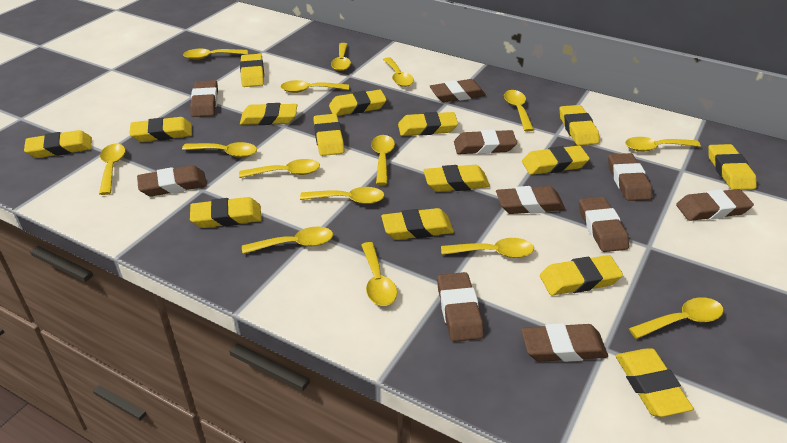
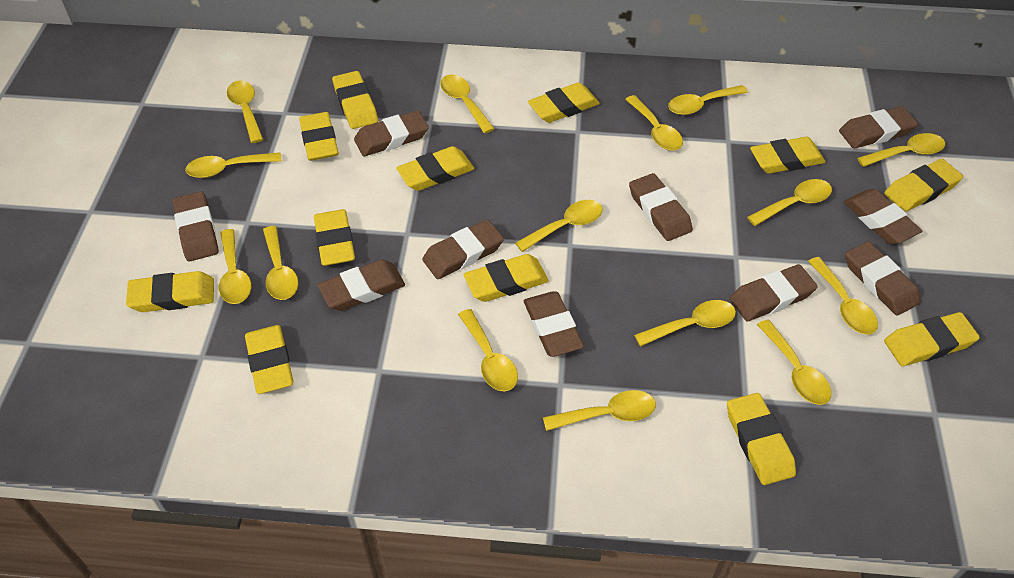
yellow eraser: 15 -> 12

